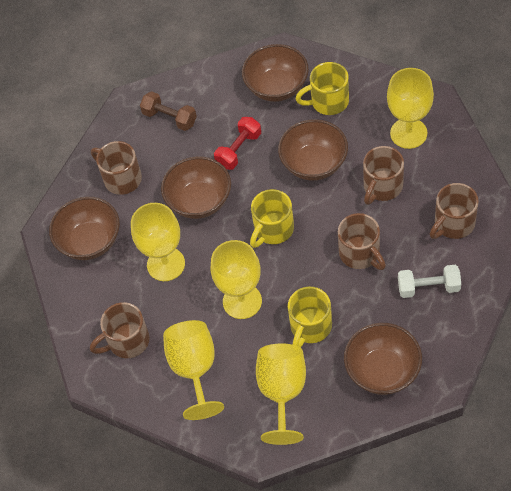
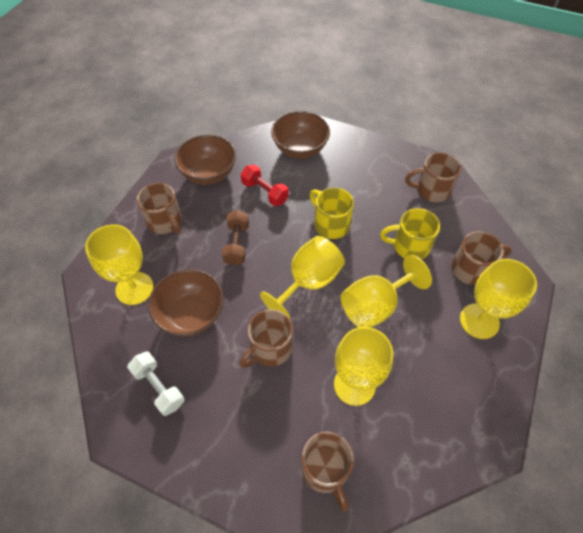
brown bowl: 5 -> 3
yellow mug: 3 -> 2

